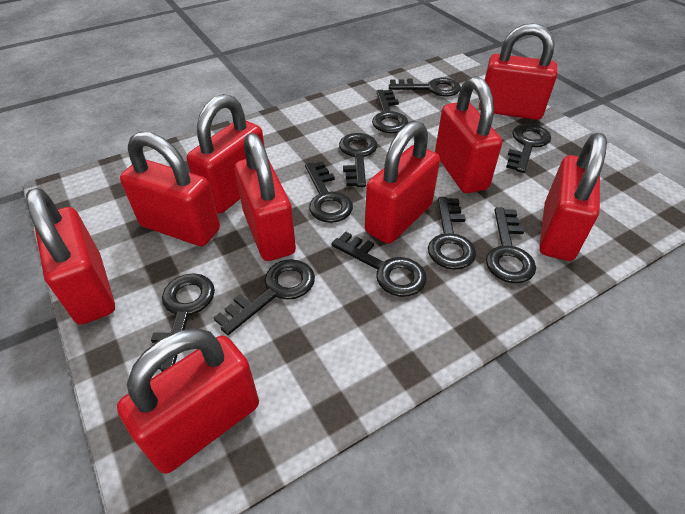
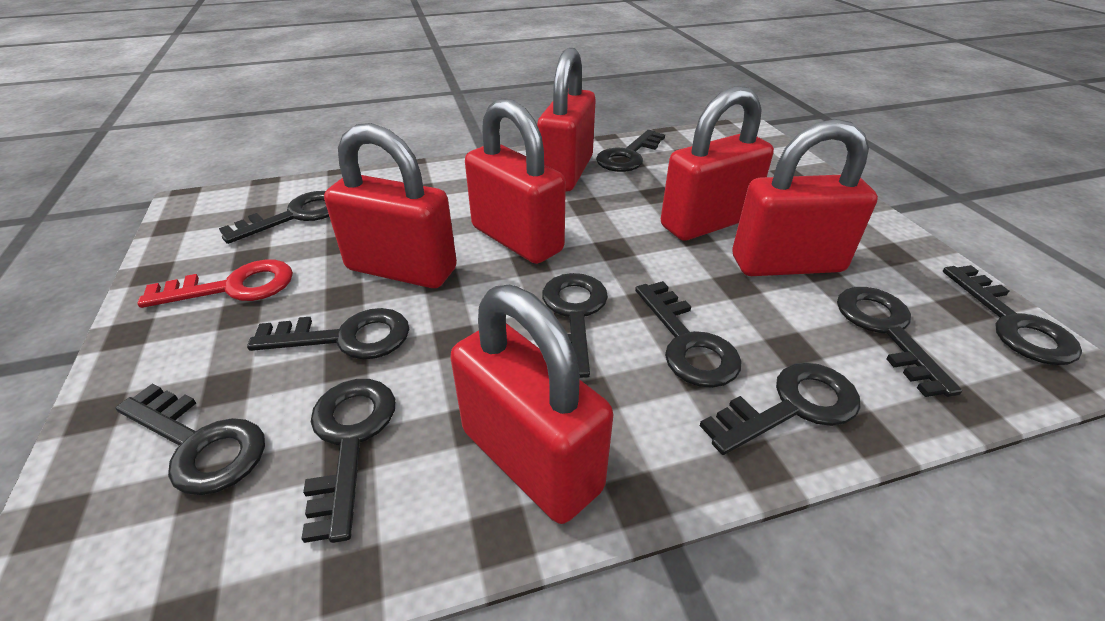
red key: 0 -> 1
red padlock: 9 -> 6

